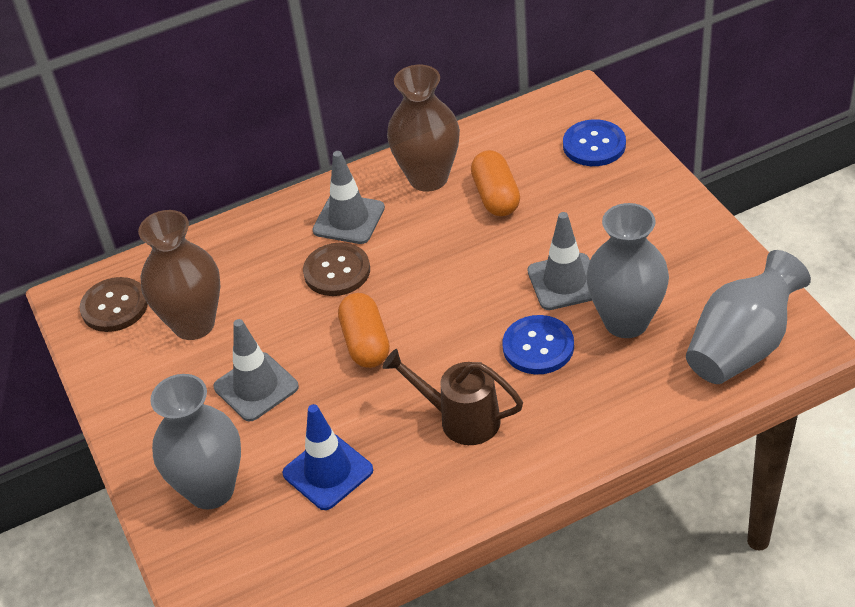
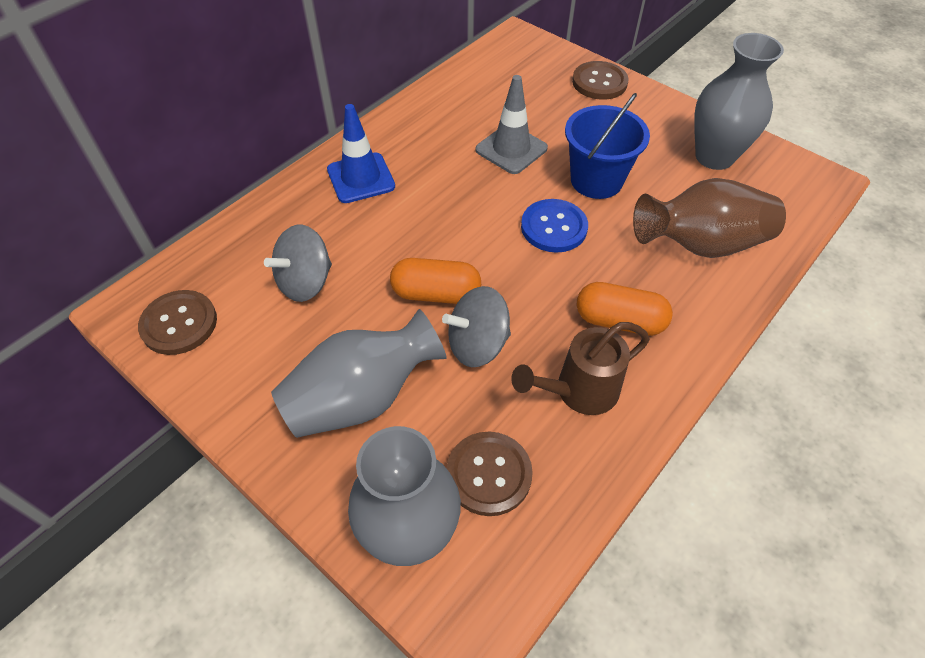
blue bucket: 0 -> 1
blue button: 2 -> 1
brown button: 2 -> 3
brown vase: 2 -> 1
grey spinning top: 0 -> 2
grey traffic cone: 3 -> 1

